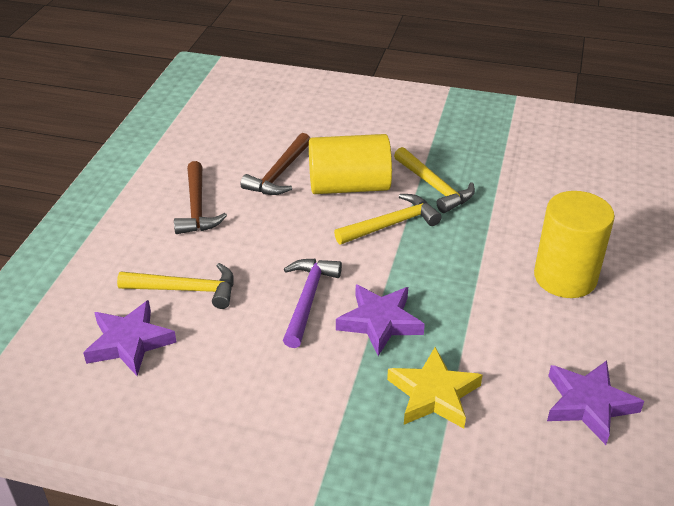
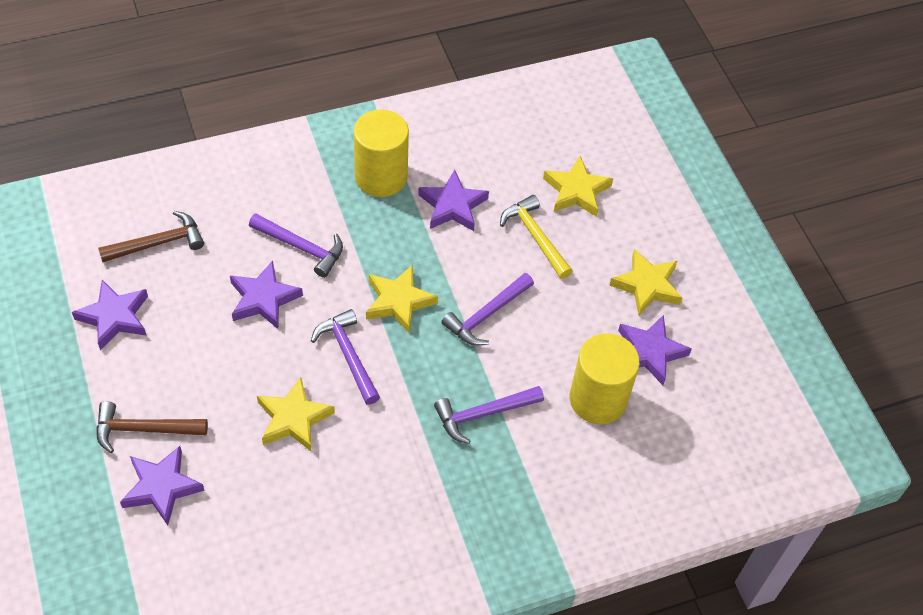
purple hammer: 1 -> 4
purple star: 3 -> 5
yellow hammer: 3 -> 1
yellow star: 1 -> 4

